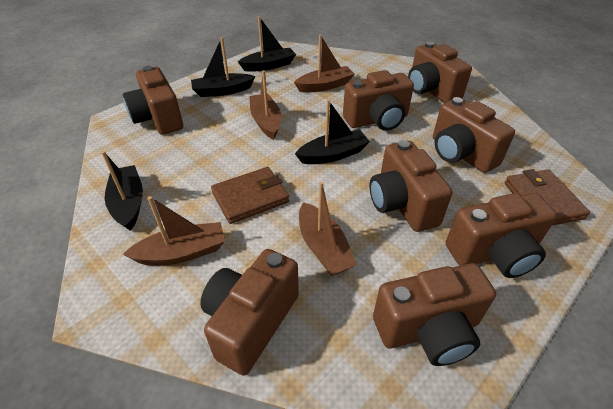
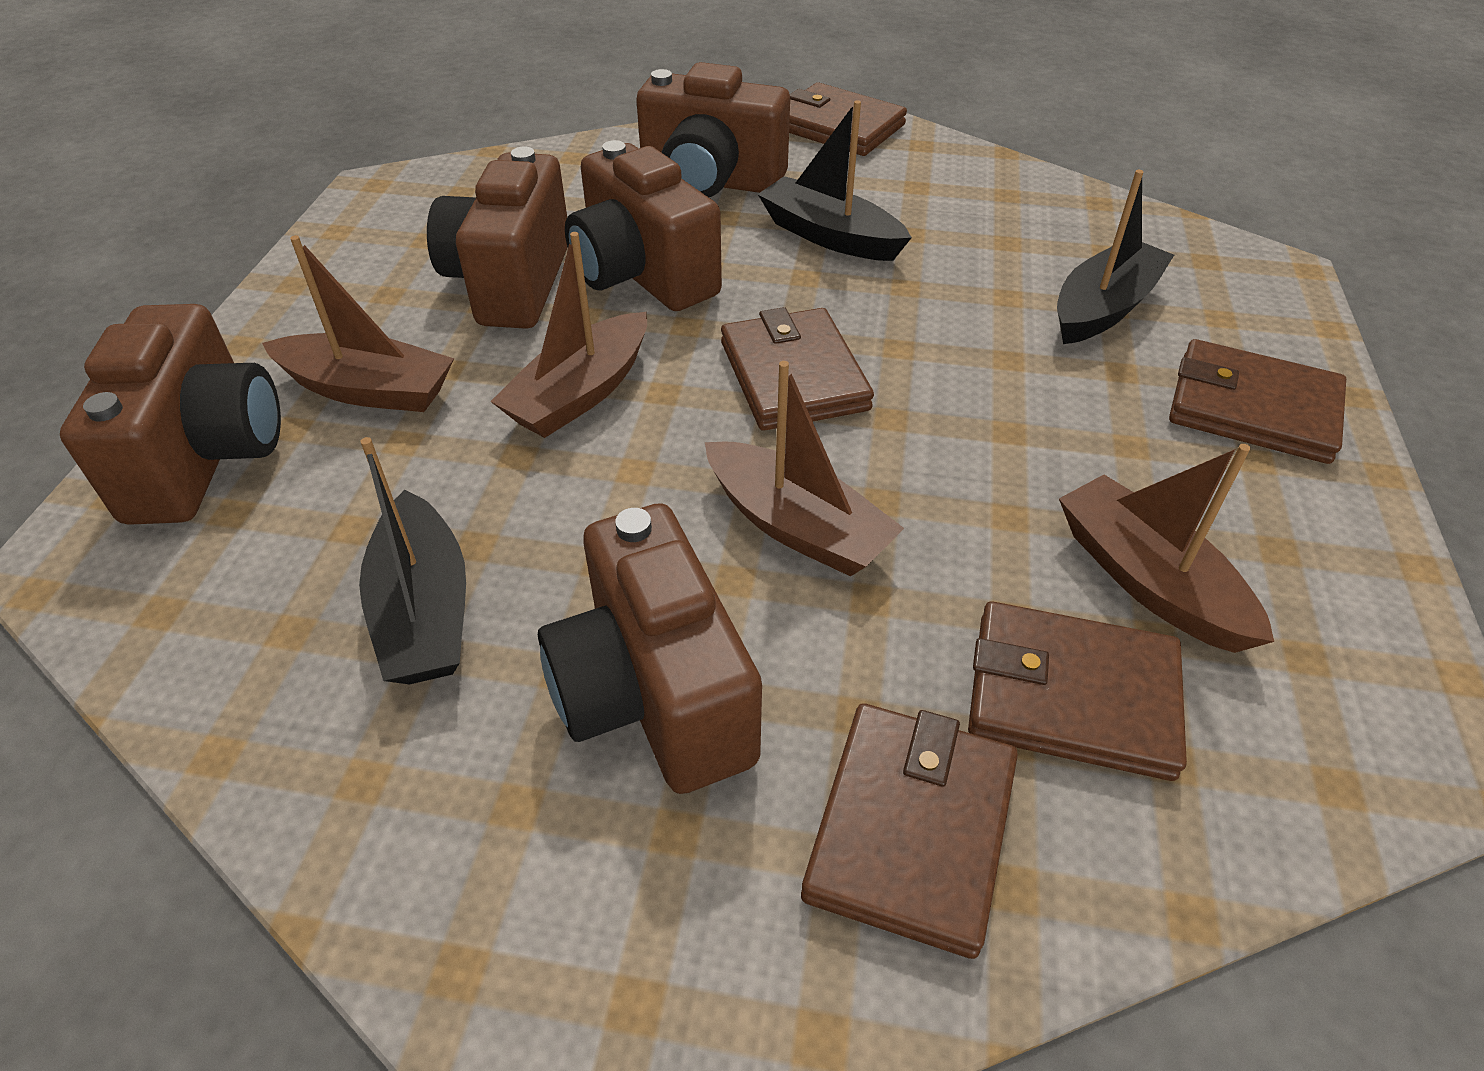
black boat: 4 -> 3
brown camera: 8 -> 5
brown wallet: 2 -> 5

